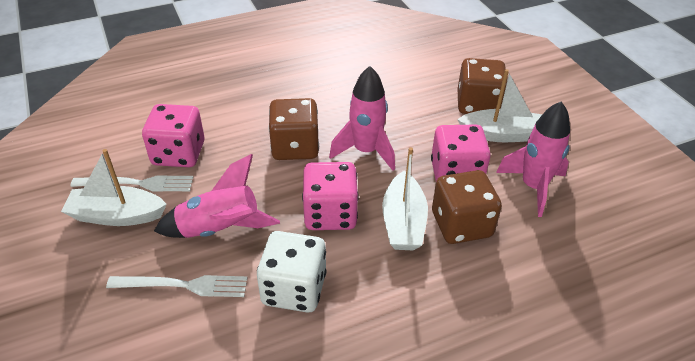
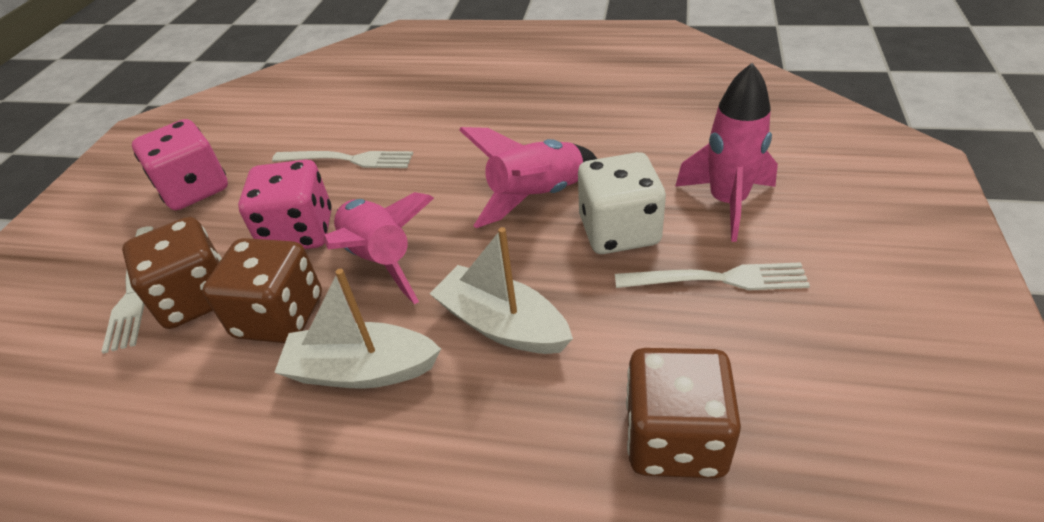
pink dice: 3 -> 2
white boat: 3 -> 2
white fork: 2 -> 3

